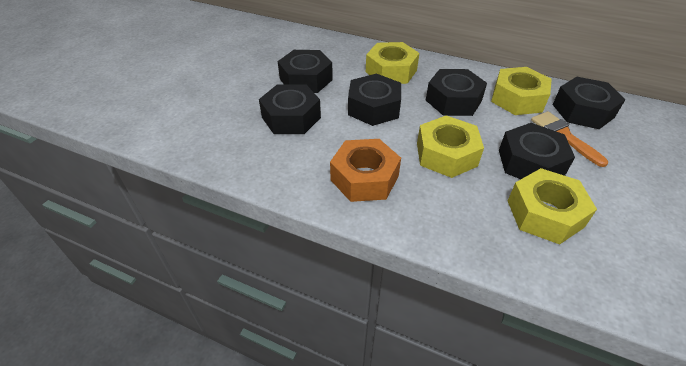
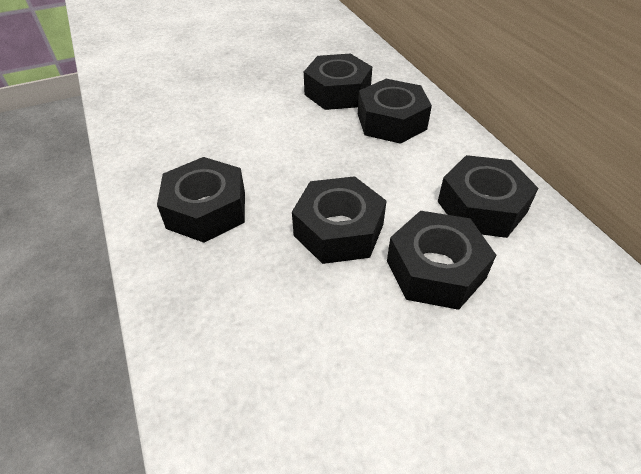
orange brush: 1 -> 0
orange nut: 1 -> 0
yellow nut: 4 -> 0

